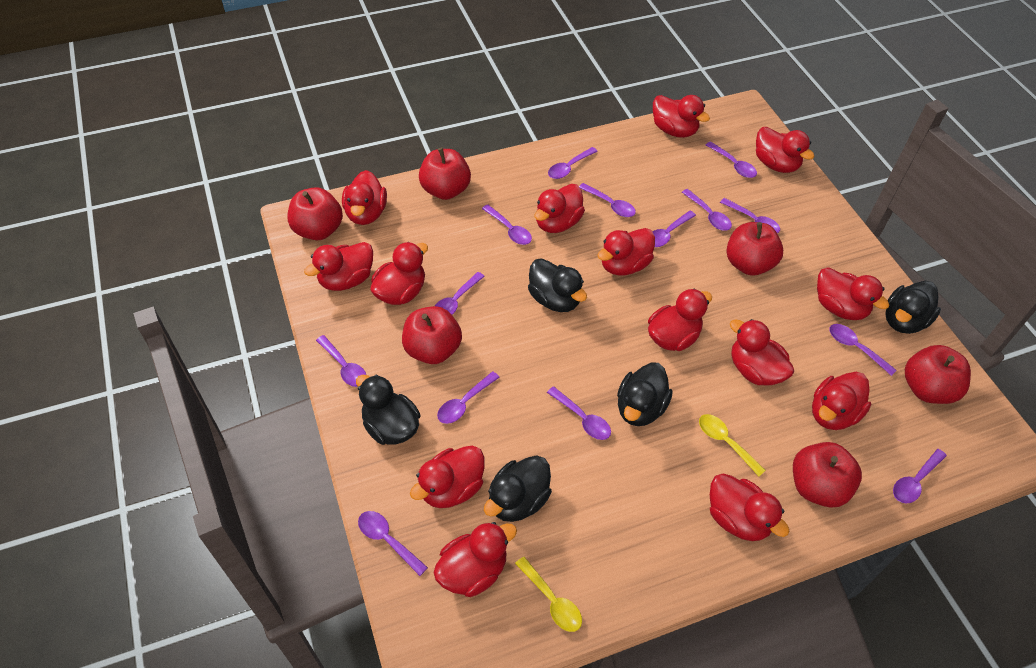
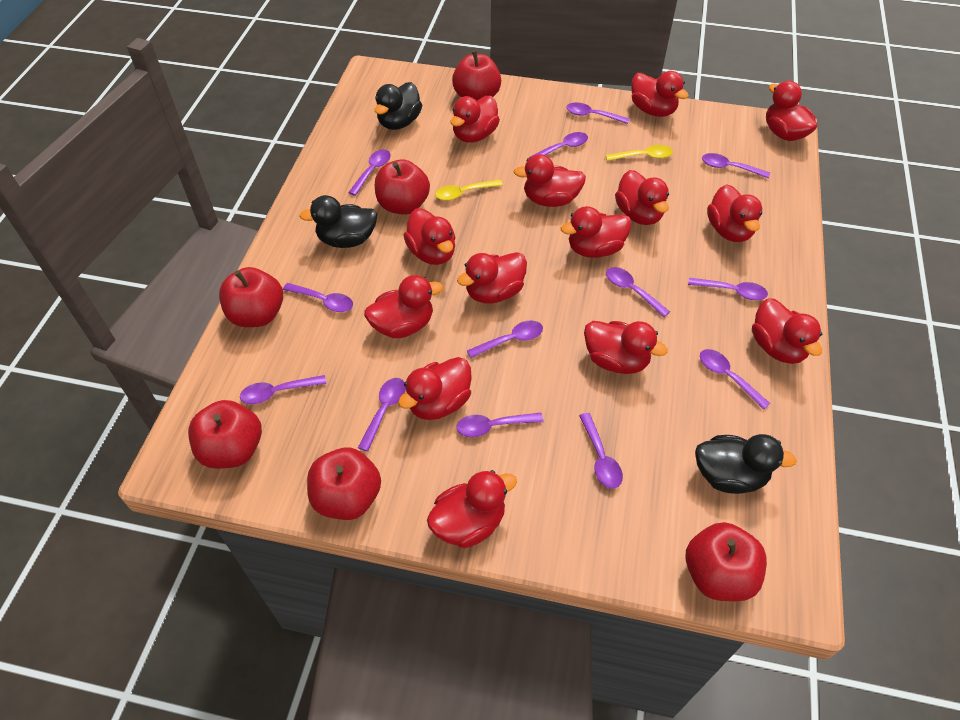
black duck: 5 -> 3
purple spoon: 14 -> 13

